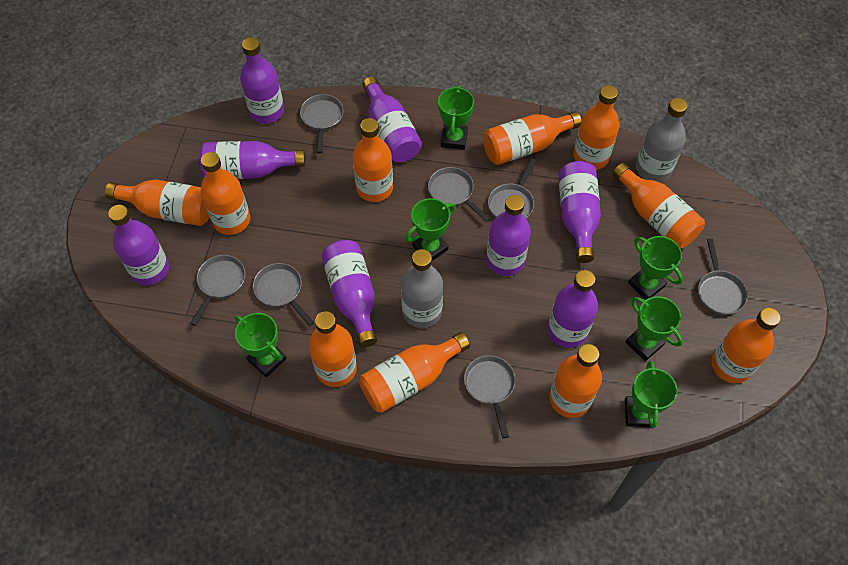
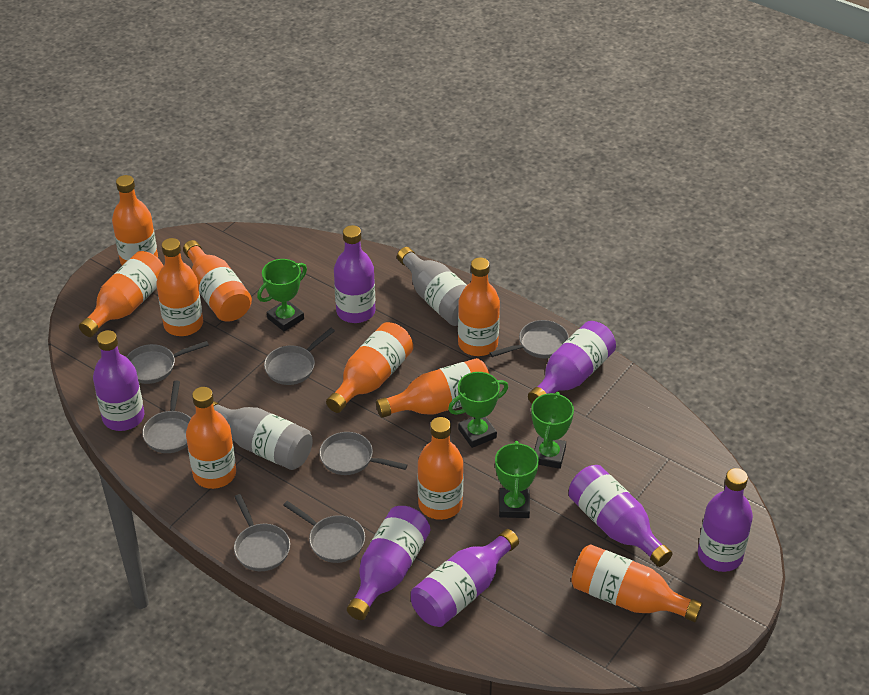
green trophy: 6 -> 4
purple bottle: 8 -> 7

